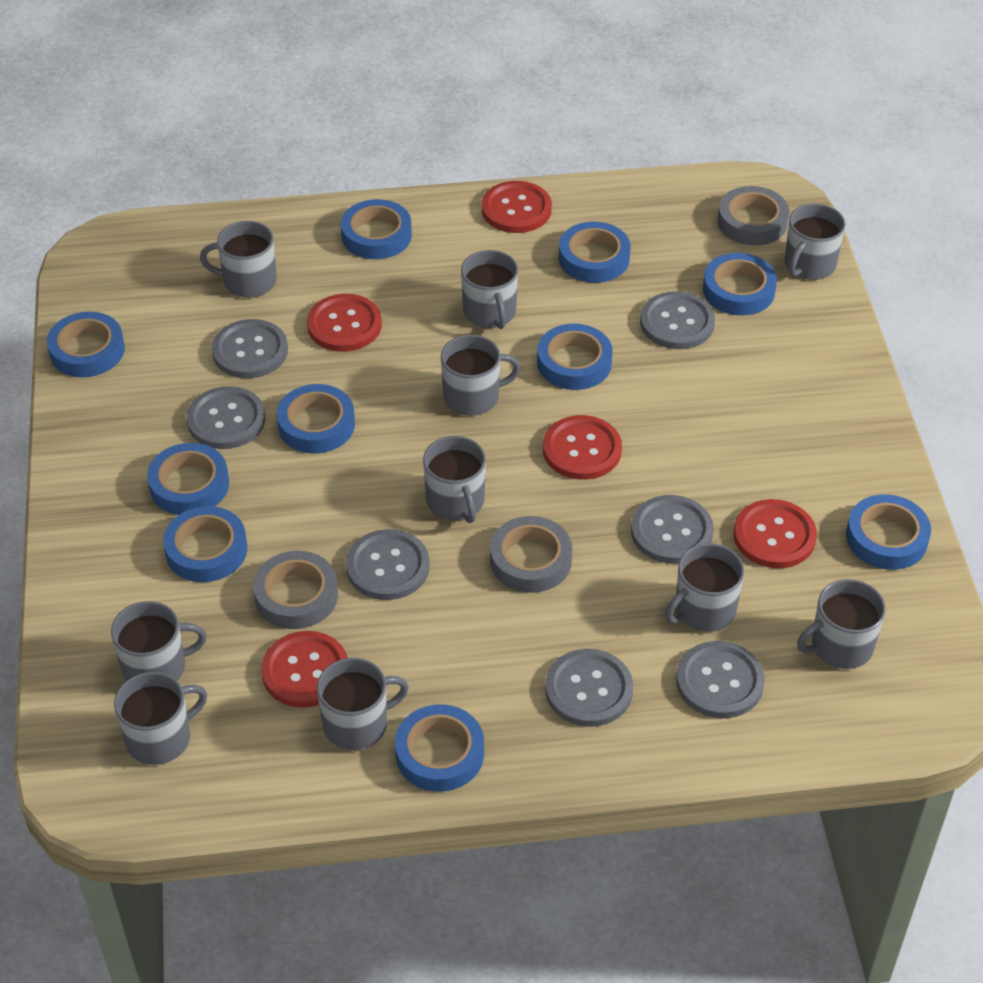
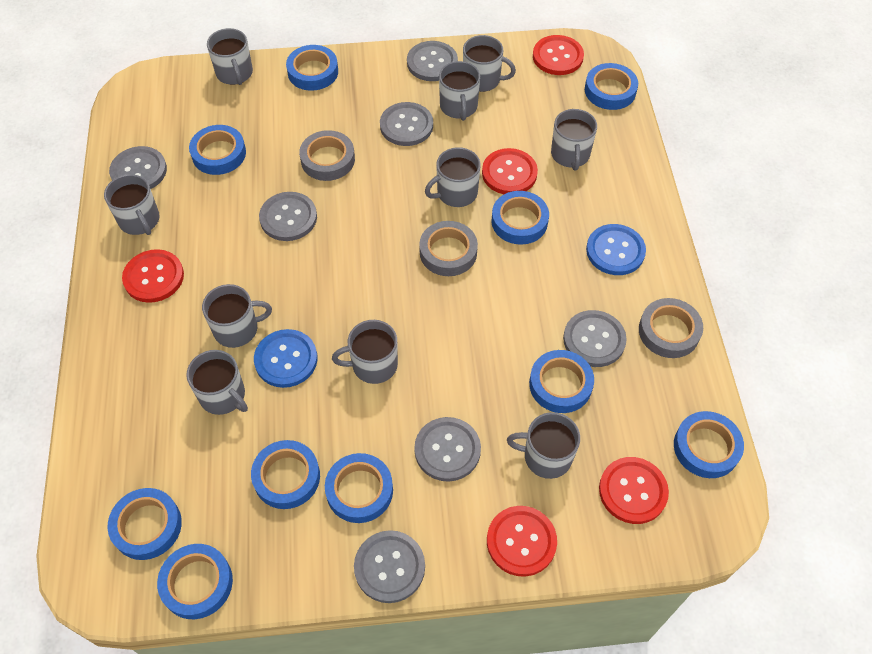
blue button: 0 -> 2

